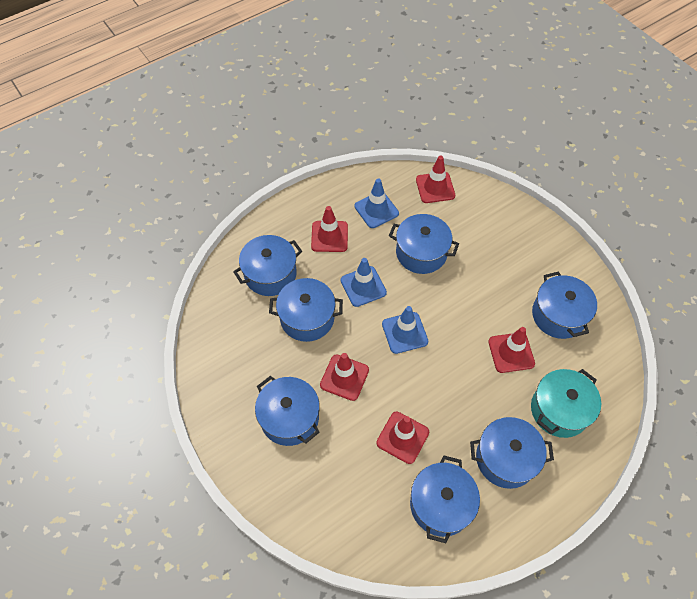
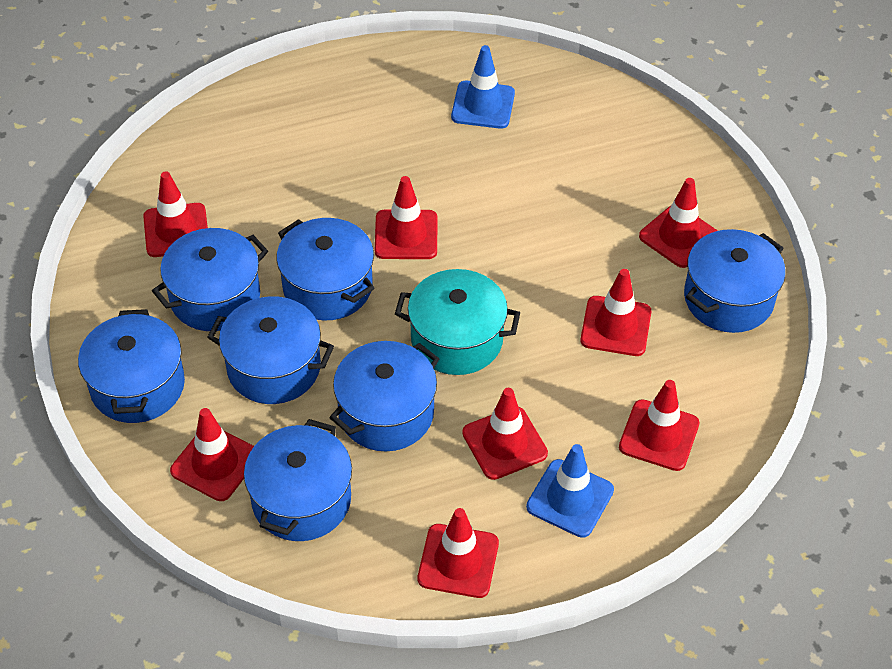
blue traffic cone: 3 -> 2
red traffic cone: 5 -> 8

